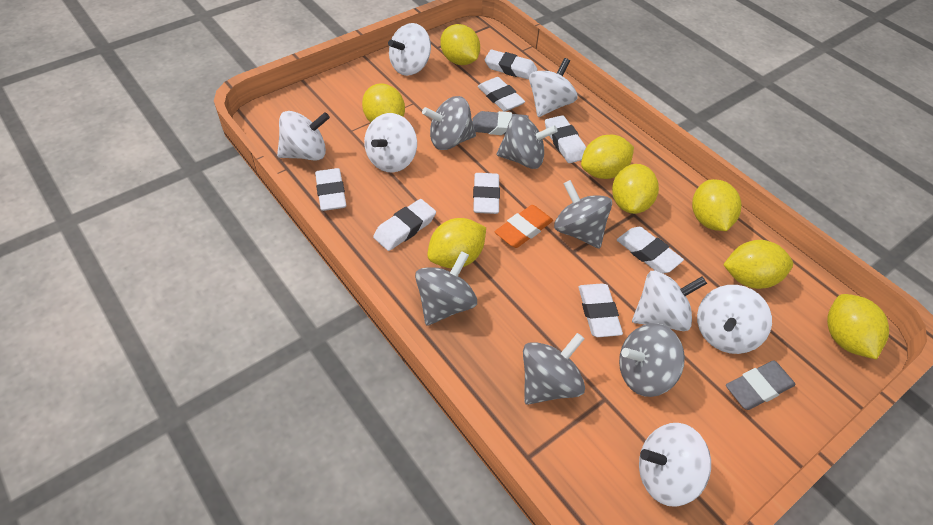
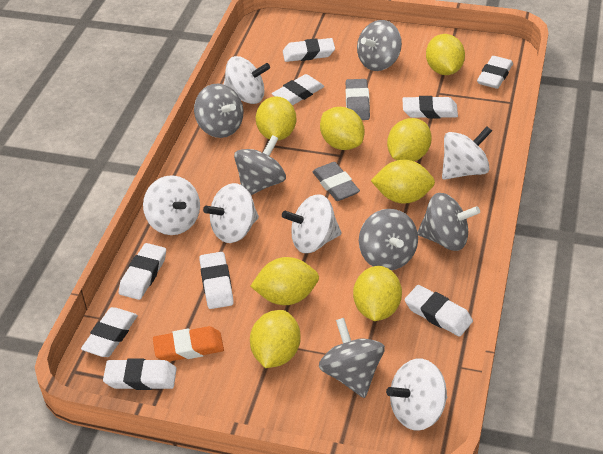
white eraser: 8 -> 9
white spinning top: 7 -> 6

